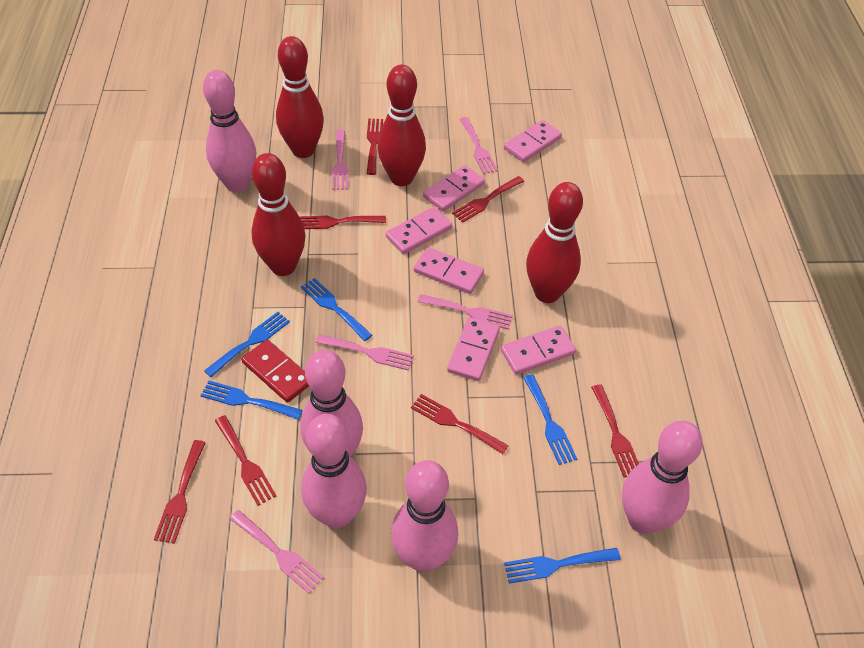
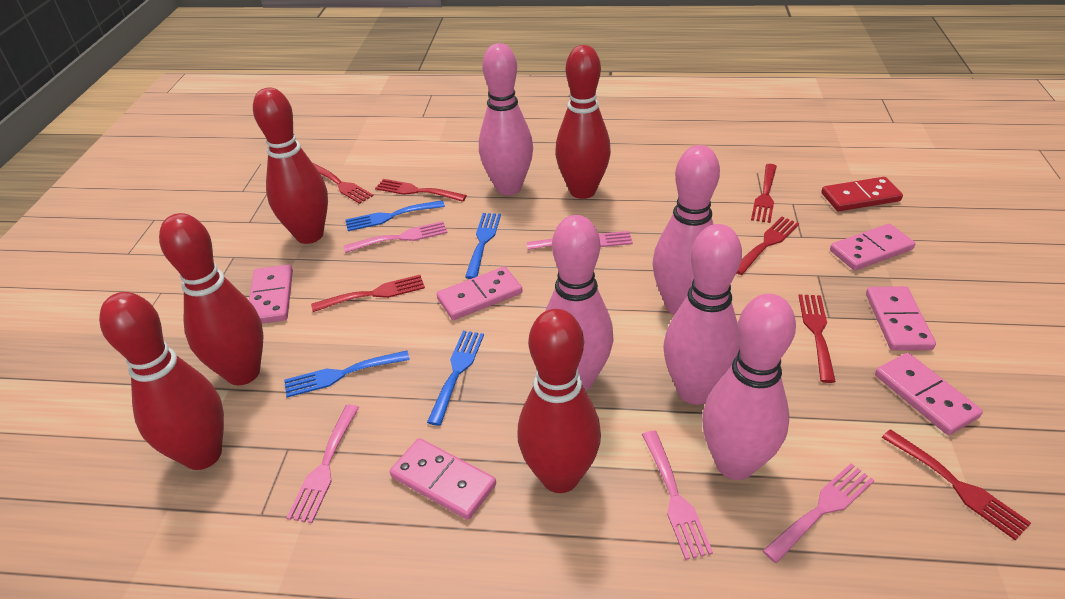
blue fork: 5 -> 4
red bowling pin: 4 -> 5

